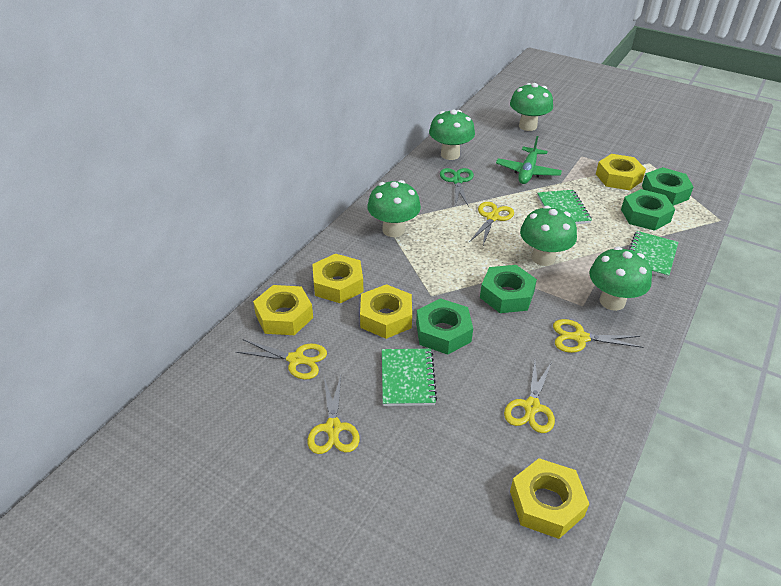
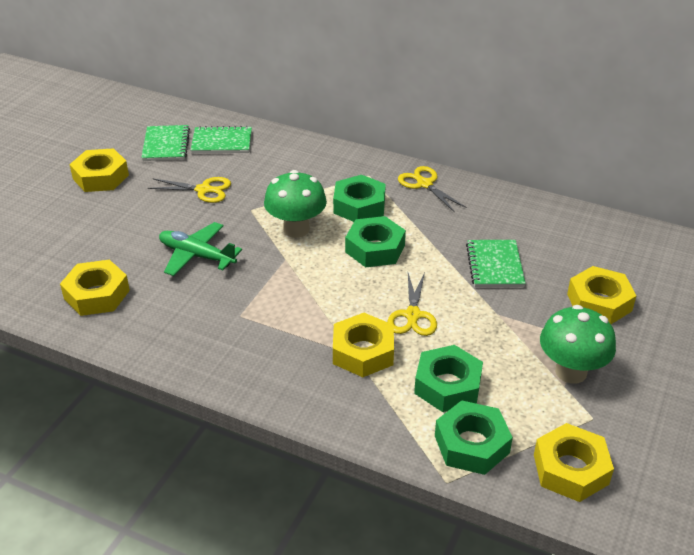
green mushroom: 5 -> 2
green scissors: 1 -> 0
yellow scissors: 5 -> 3

